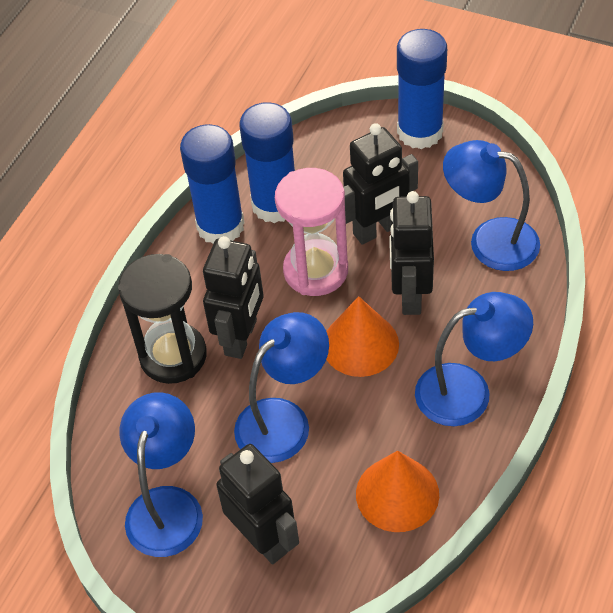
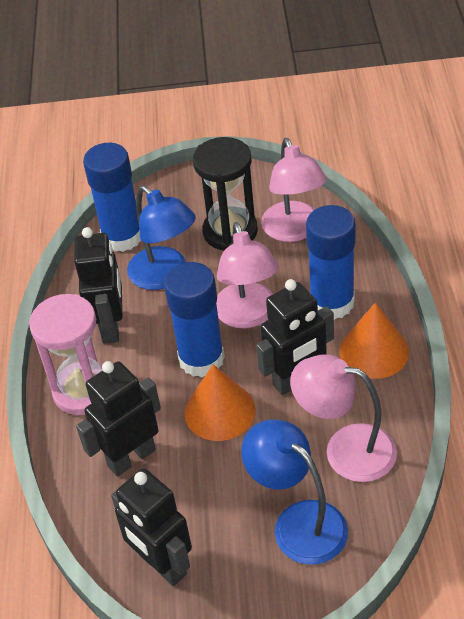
blue lamp: 4 -> 2
pink lamp: 0 -> 3

